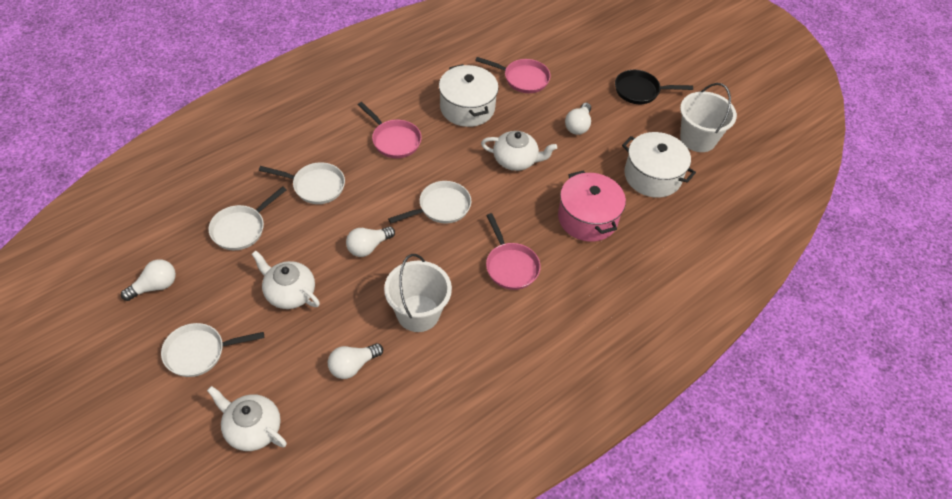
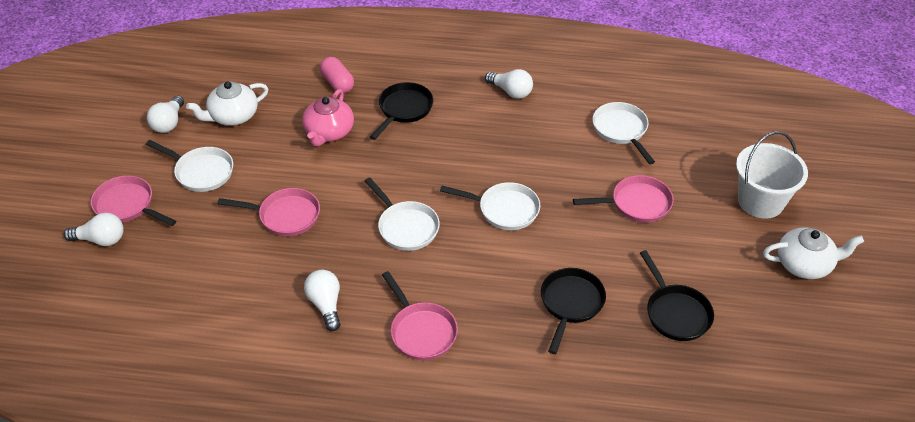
black pan: 1 -> 3
pink capsule: 0 -> 1
pink pan: 3 -> 4
pink pot: 1 -> 0
pink teapot: 0 -> 1
white bucket: 2 -> 1
white pot: 2 -> 0
white teapot: 3 -> 2

